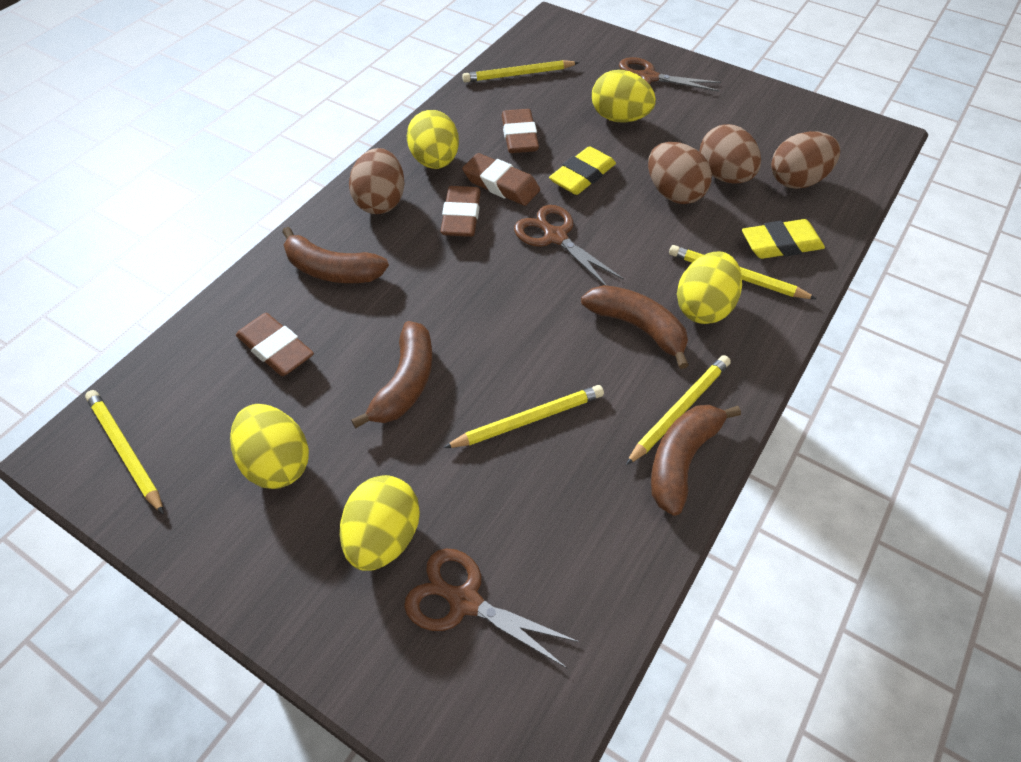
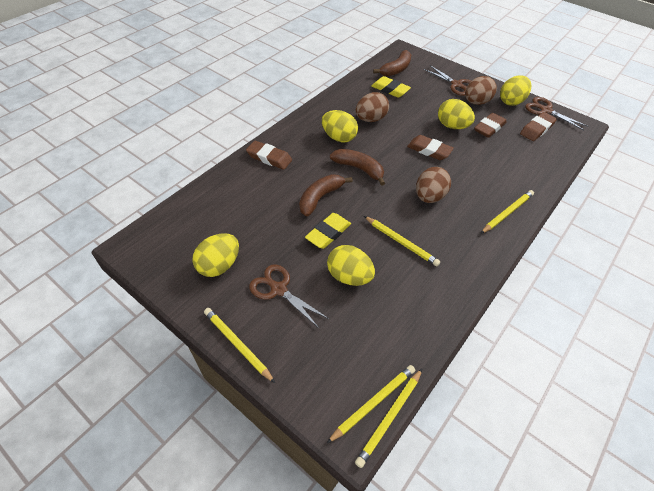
brown banana: 4 -> 3
brown egg: 4 -> 3

